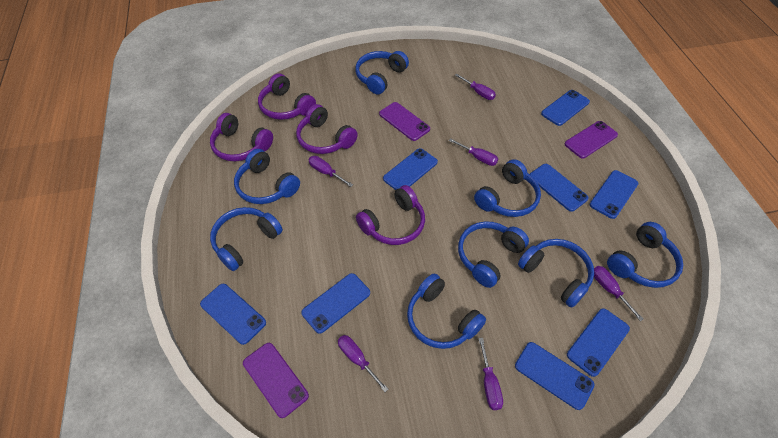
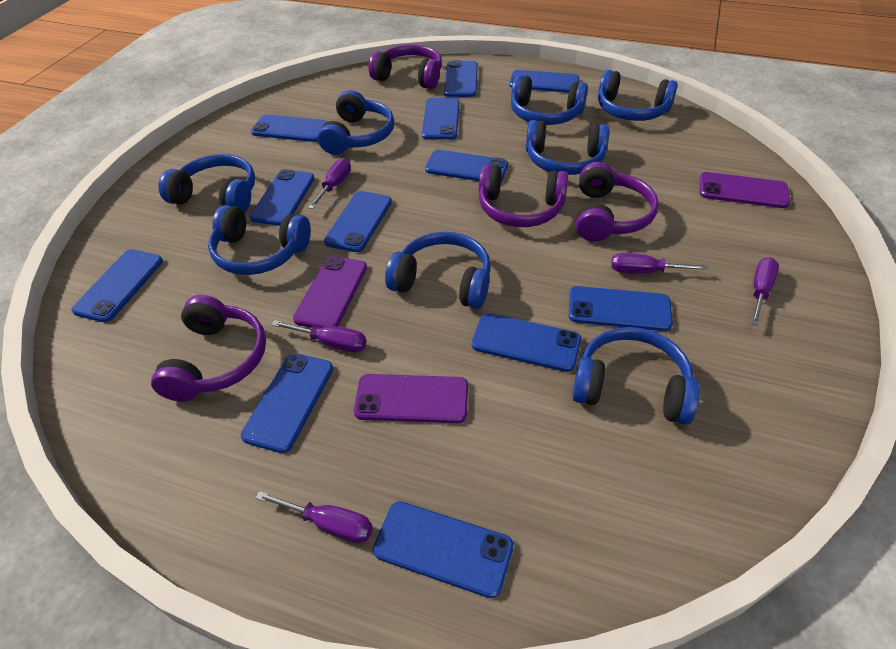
blue phone: 8 -> 12
purple screwdriver: 6 -> 5

